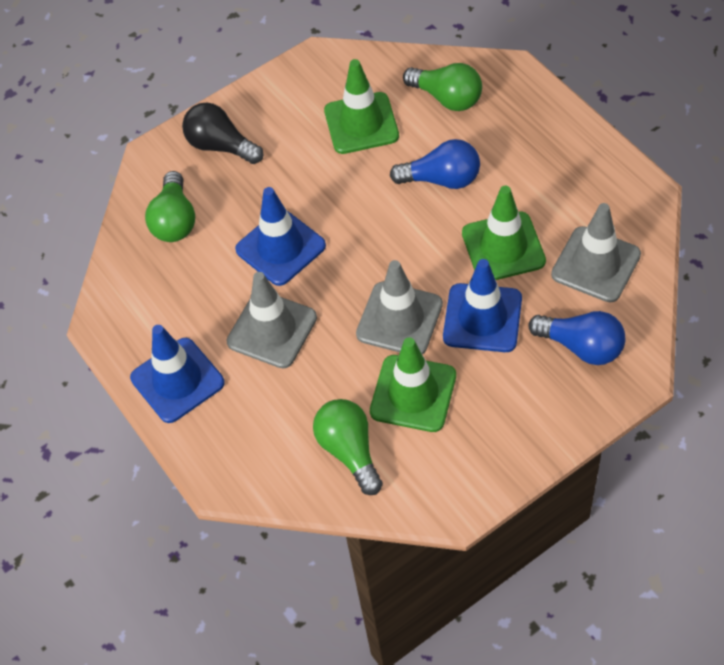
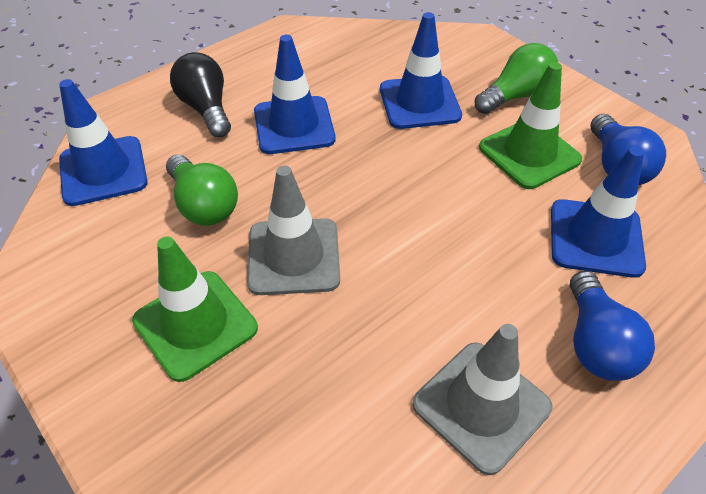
blue traffic cone: 3 -> 4
green light bulb: 3 -> 2
green traffic cone: 3 -> 2
grey traffic cone: 3 -> 2

